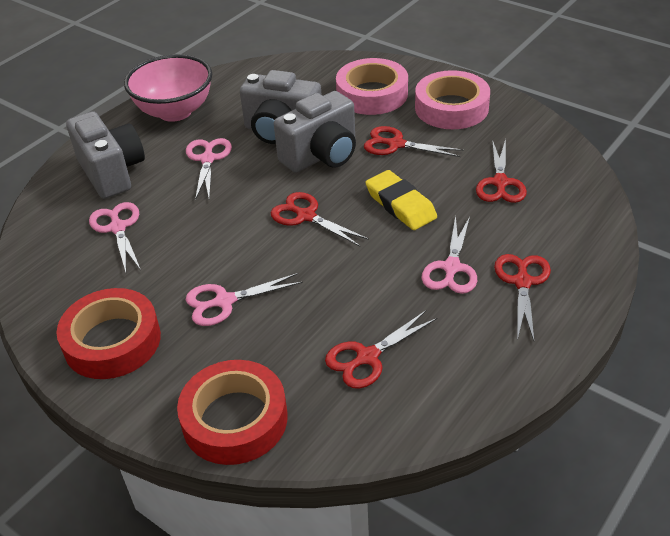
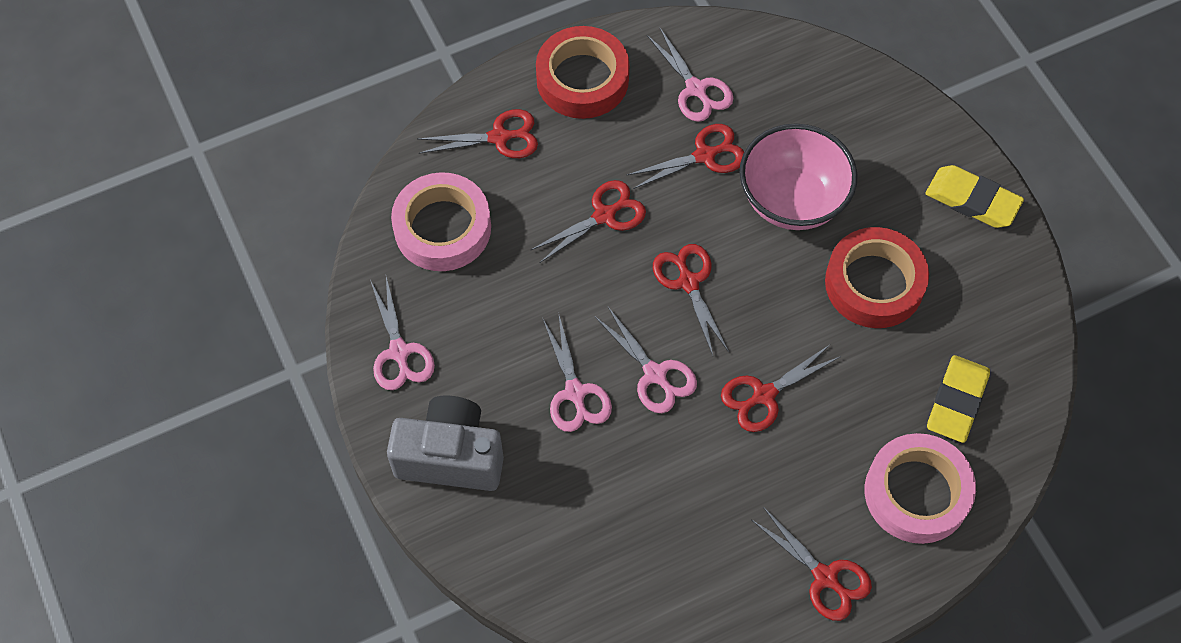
grey camera: 3 -> 1
red scissors: 5 -> 6
yellow eraser: 1 -> 2

